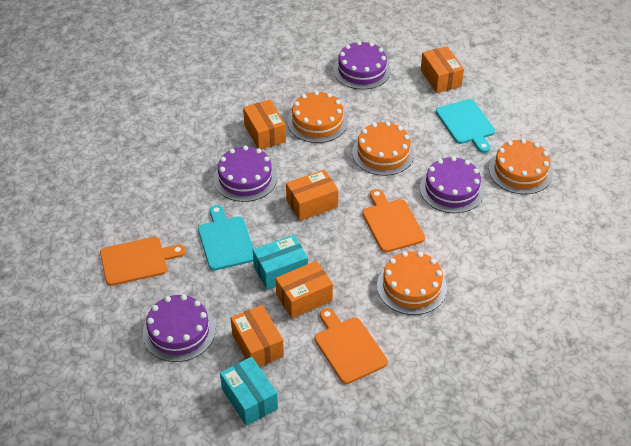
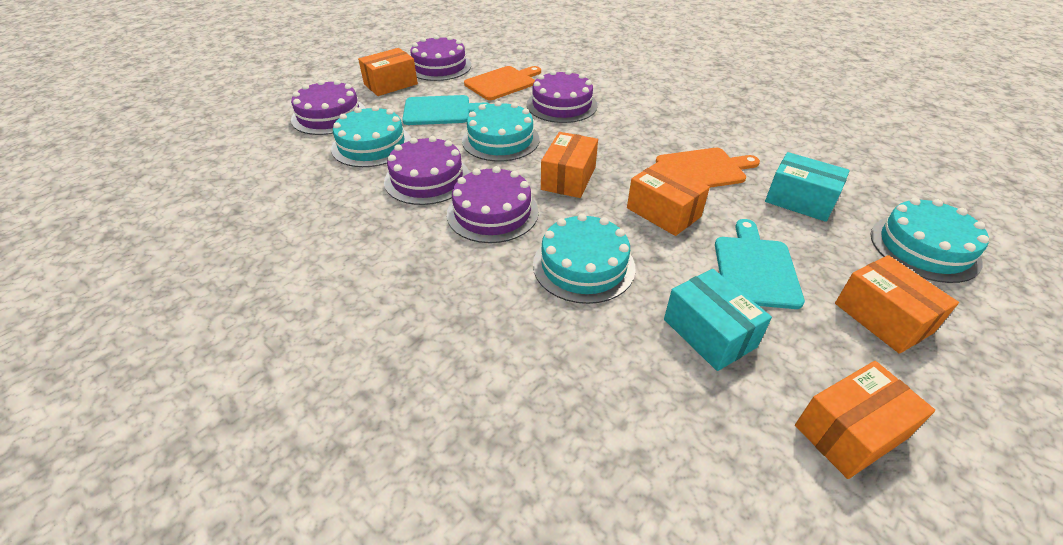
orange cake: 4 -> 0
orange cutting board: 3 -> 2
purple cake: 4 -> 5
turquoise cake: 0 -> 4

